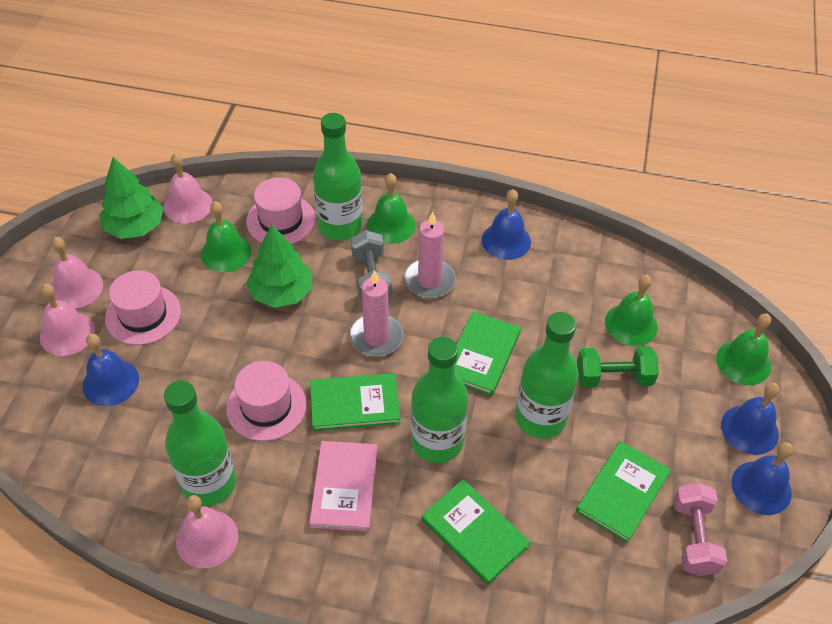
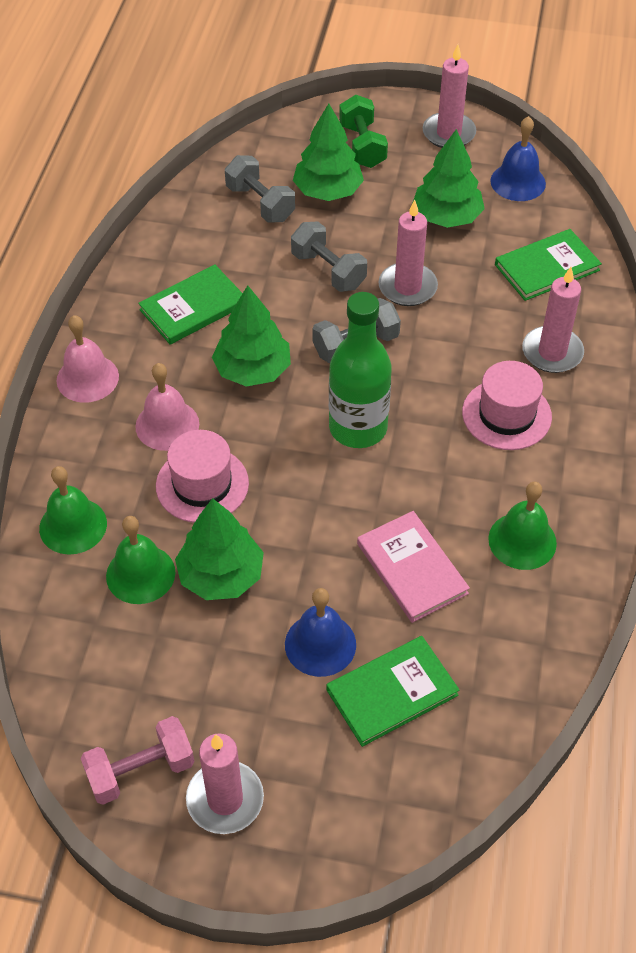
blue bell: 4 -> 2
green bell: 4 -> 3
green book: 4 -> 3
green bottle: 4 -> 1
green tree: 2 -> 4
grey dumbbell: 1 -> 3
pink bell: 4 -> 2
pink candle: 2 -> 4
pink hat: 3 -> 2

